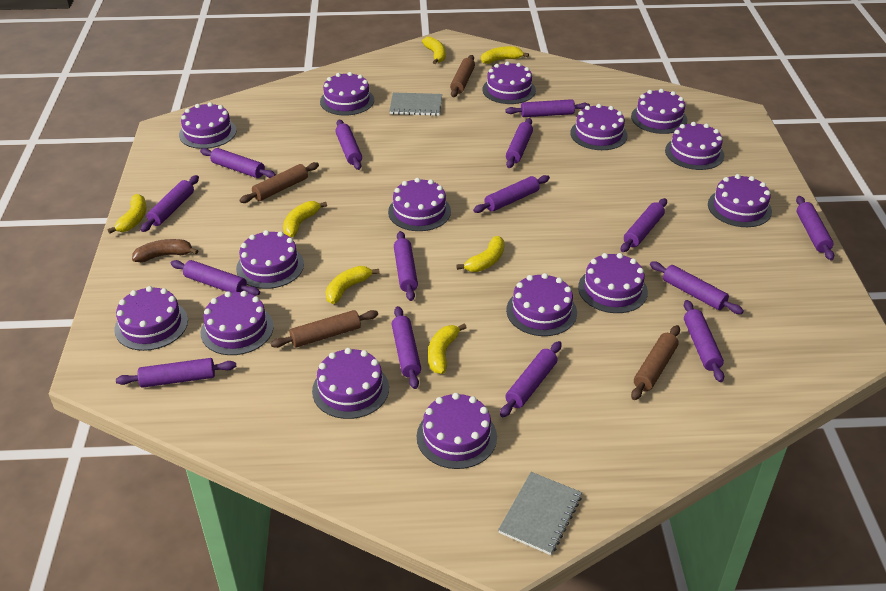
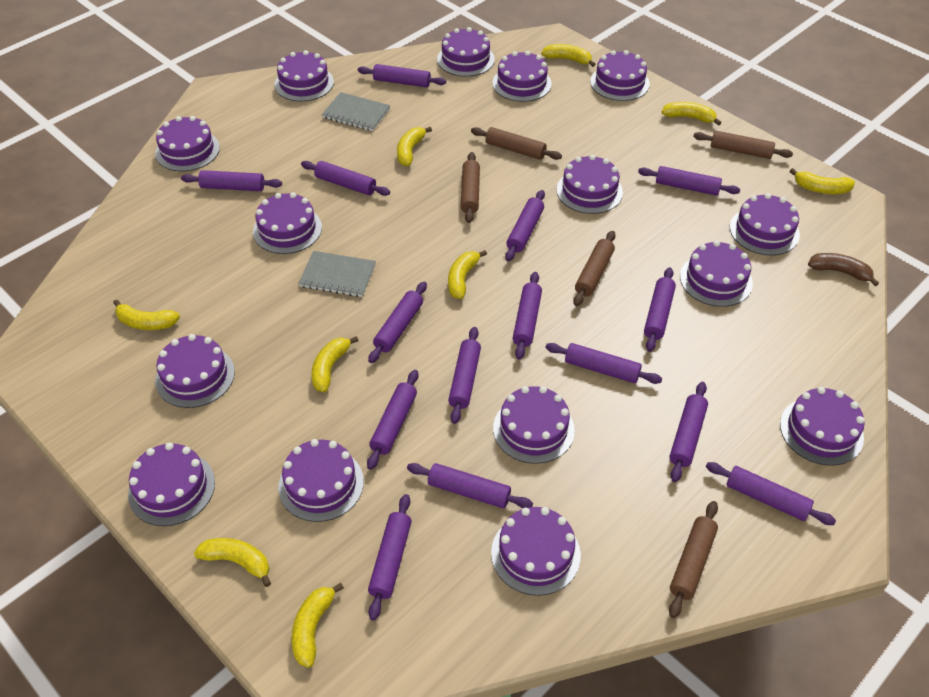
brown rolling pin: 4 -> 5
yellow banana: 7 -> 9

